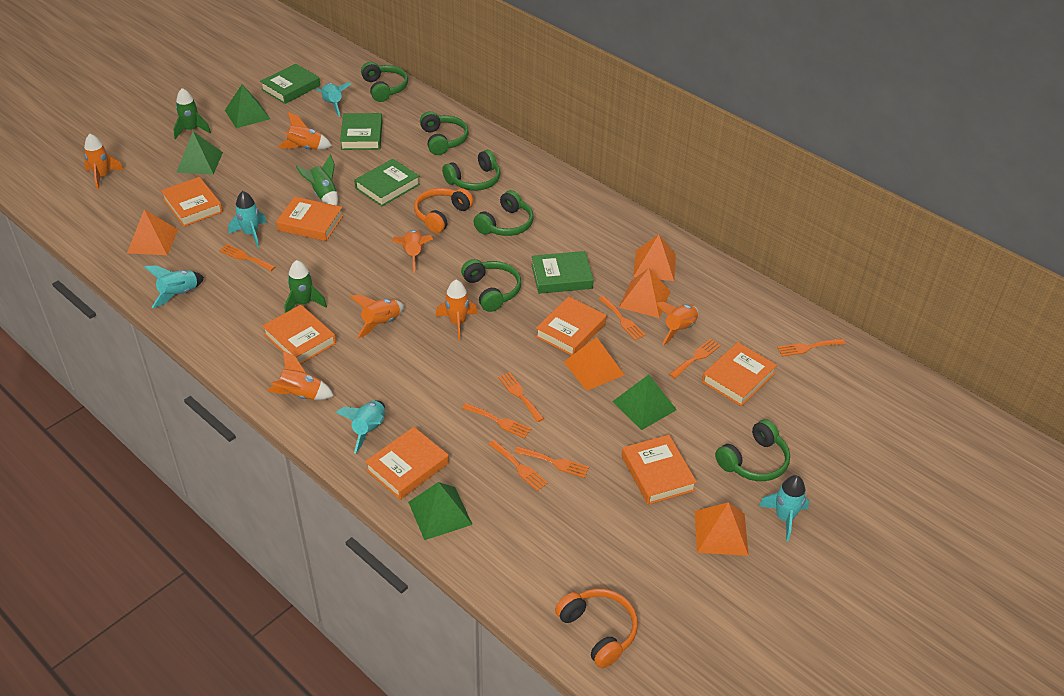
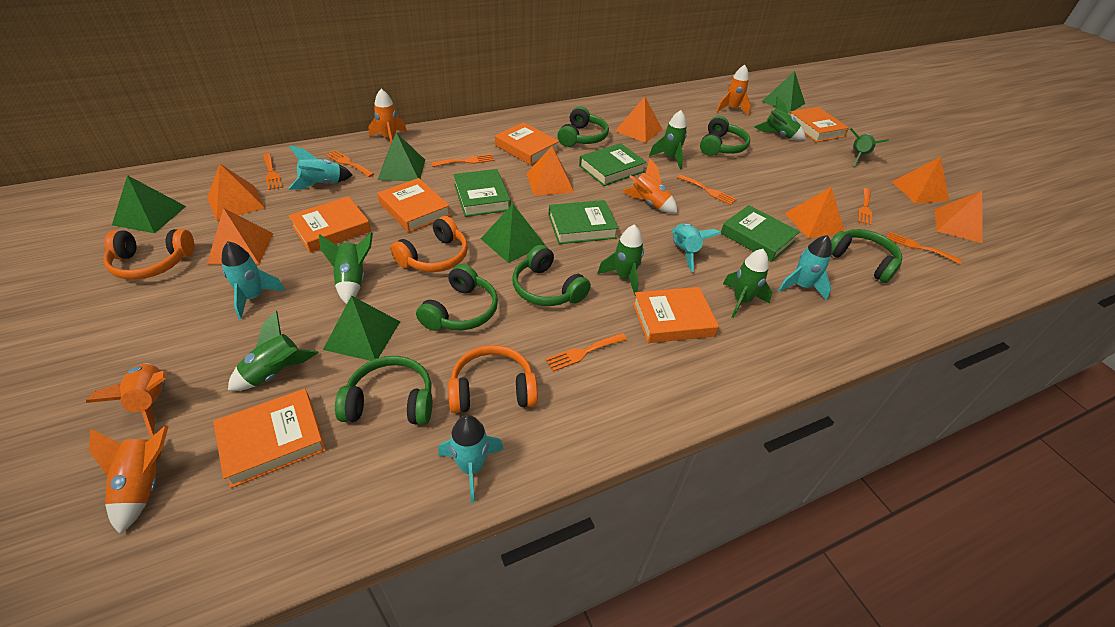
green pyramid: 4 -> 5
green rocket: 3 -> 7
orange book: 7 -> 6
orange fork: 8 -> 7
orange headphones: 2 -> 3
orange pyramid: 5 -> 7
orange rocket: 7 -> 5

